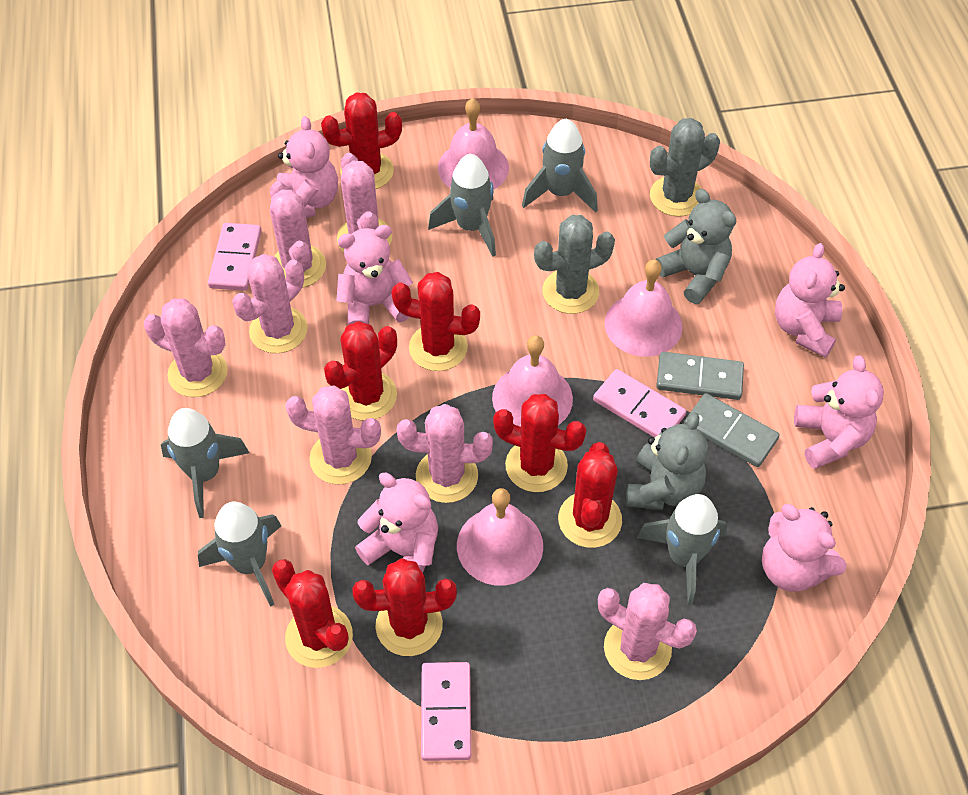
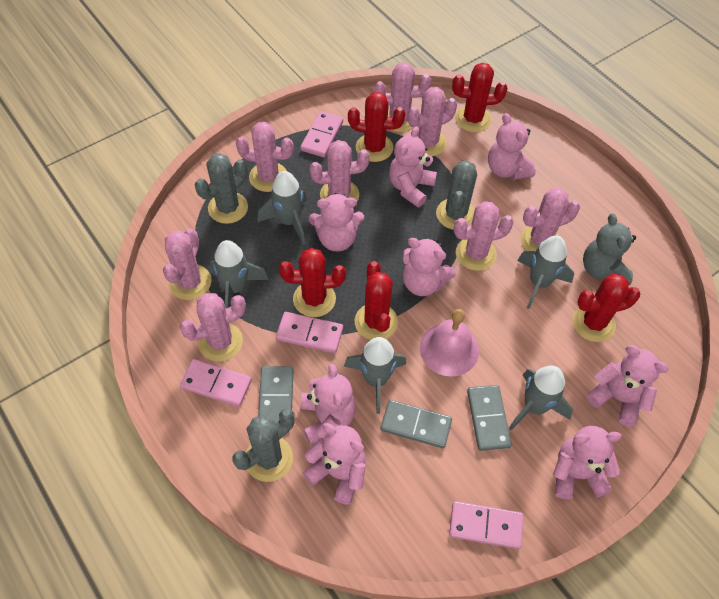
grey cactus: 2 -> 3
grey domino: 2 -> 3
grey teddy bear: 2 -> 1
pink bell: 4 -> 1
pink cactus: 7 -> 8
pink domino: 3 -> 4
pink teddy bear: 6 -> 8
red cactus: 7 -> 5

